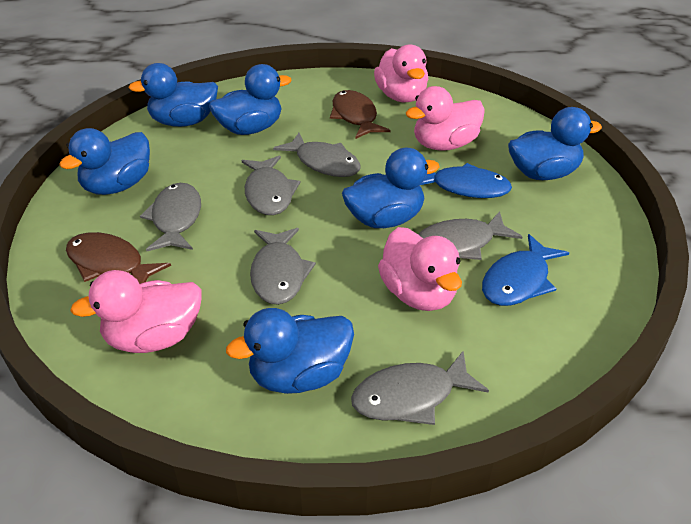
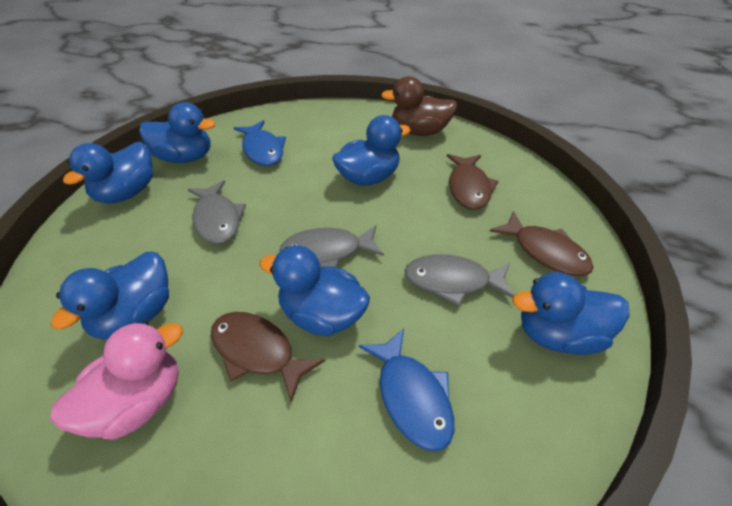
brown duck: 0 -> 1
brown fish: 2 -> 3
grey fish: 6 -> 3
pink duck: 4 -> 1

